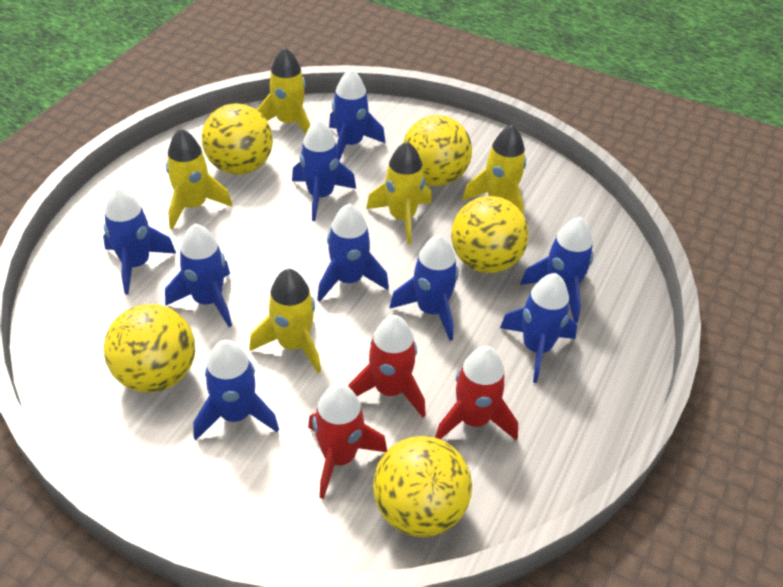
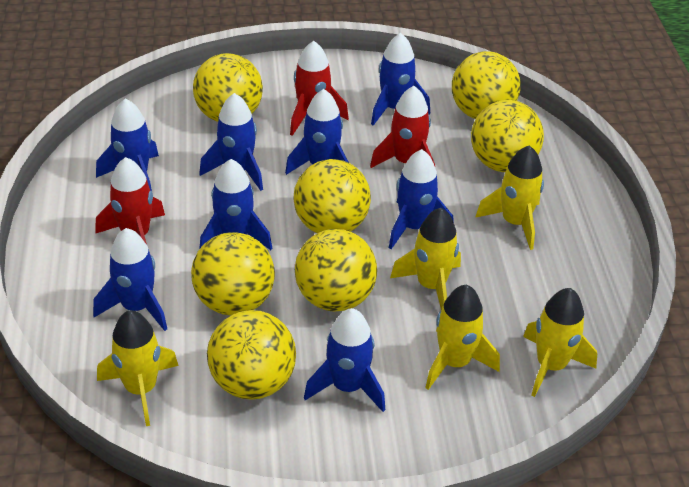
blue rocket: 9 -> 8
yellow ball: 5 -> 7

